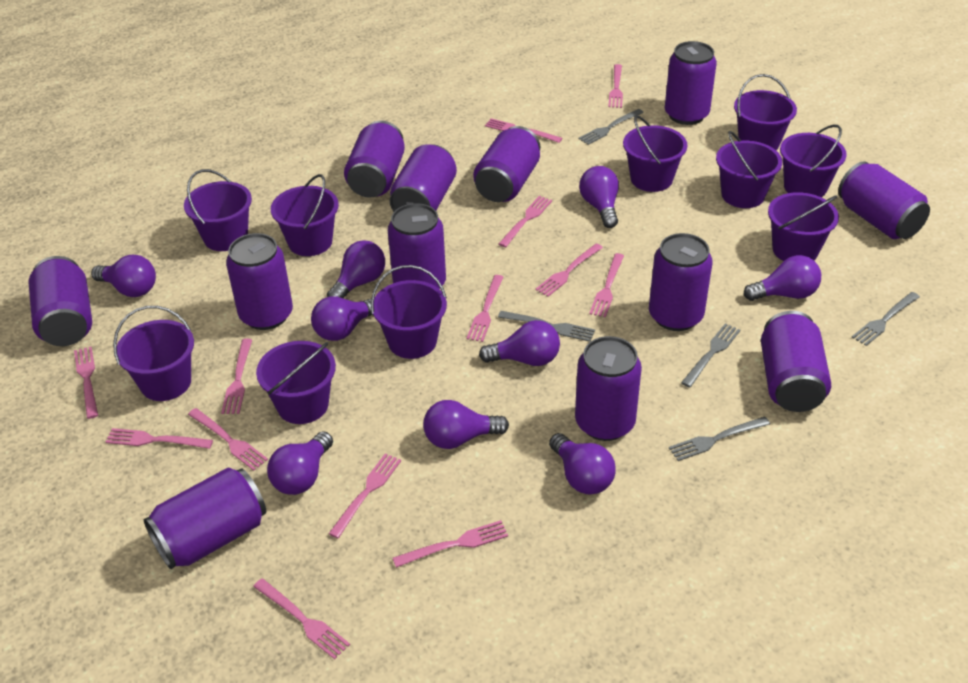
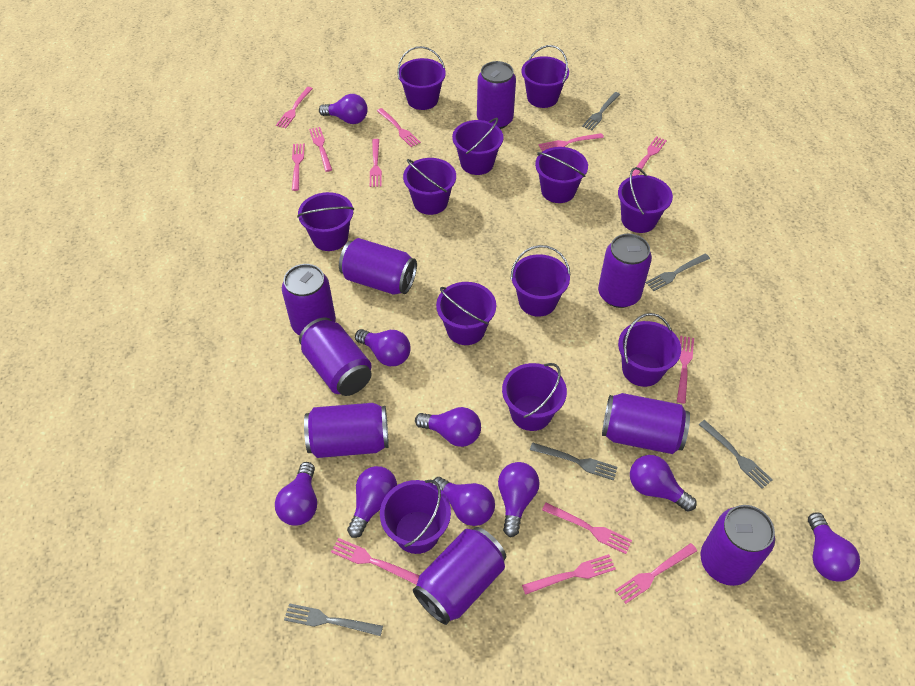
pink fork: 13 -> 12
purple bucket: 10 -> 12
purple can: 12 -> 9

